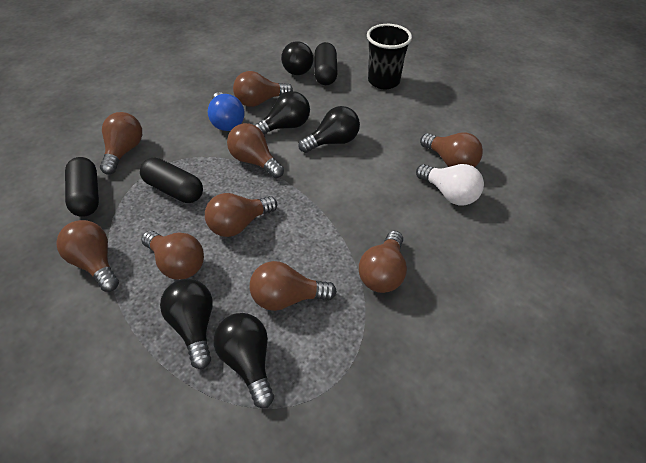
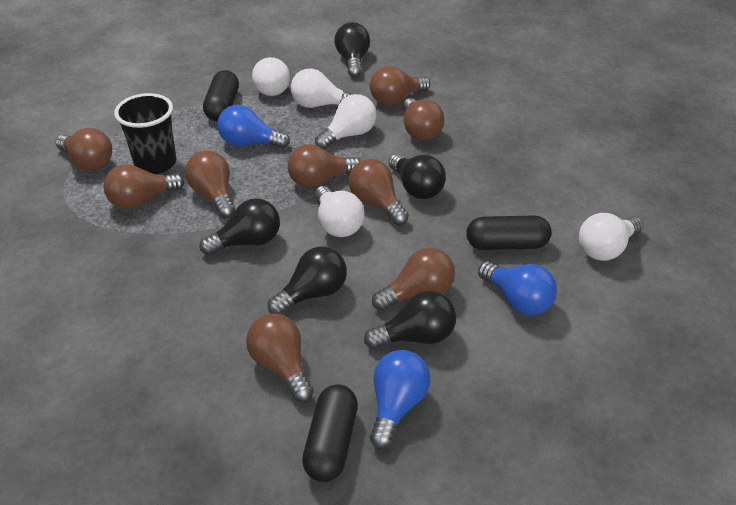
blue light bulb: 1 -> 3
white light bulb: 1 -> 5

